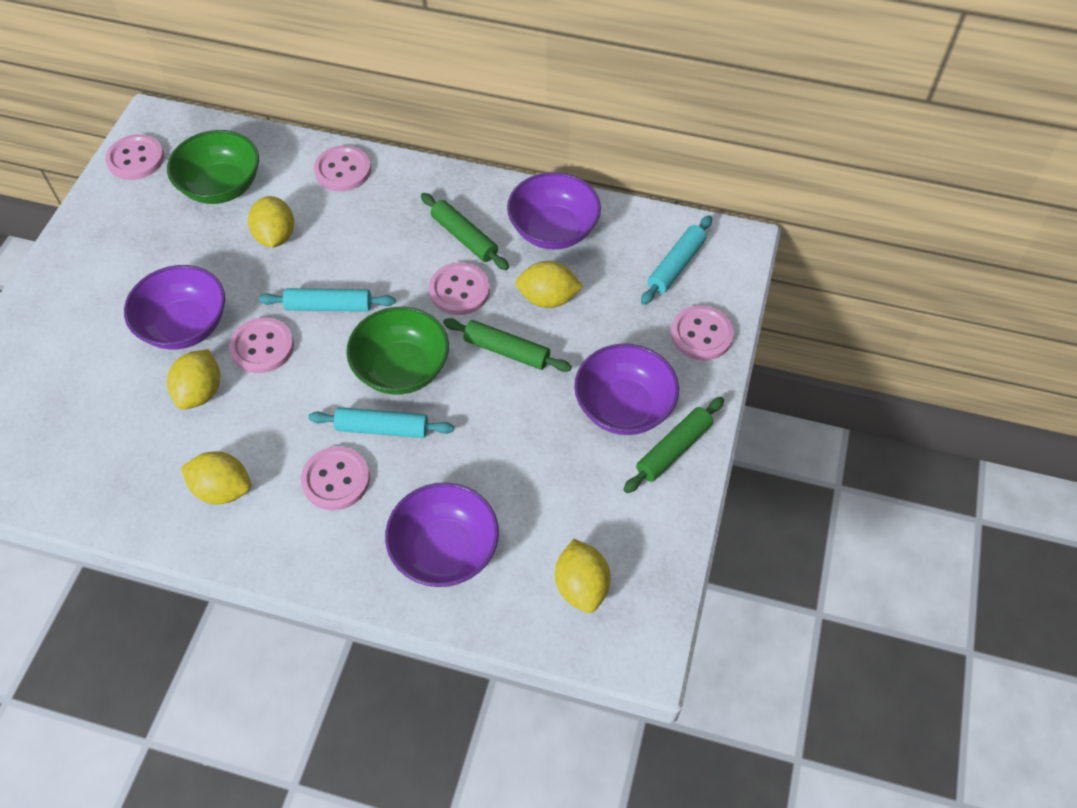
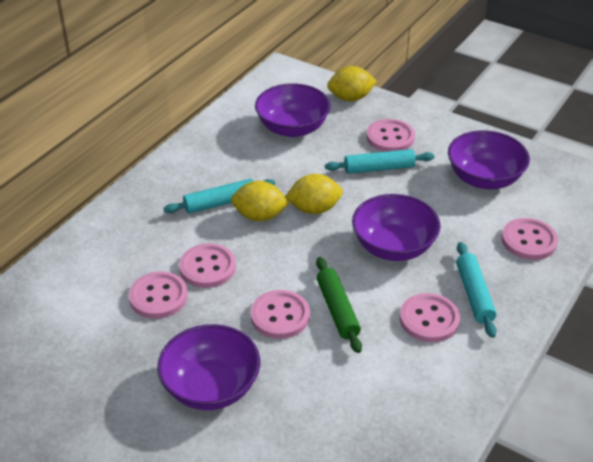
green bowl: 2 -> 0
green rolling pin: 3 -> 1
yellow lemon: 5 -> 3

